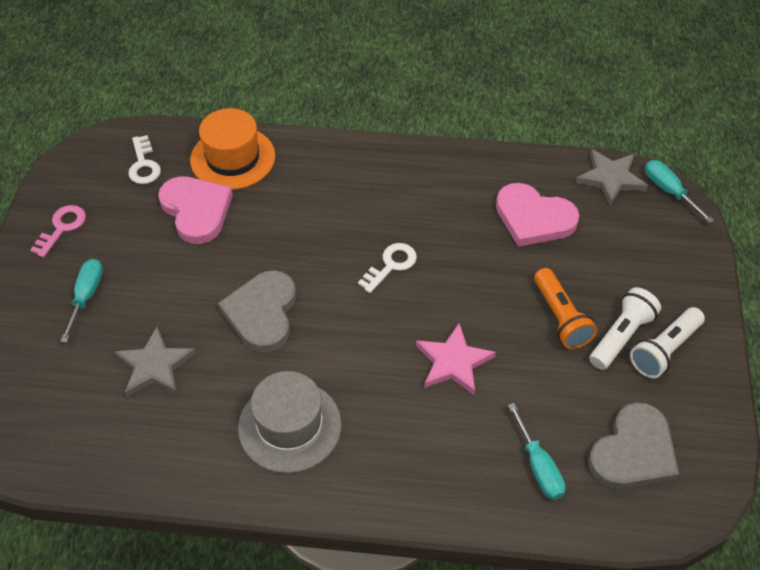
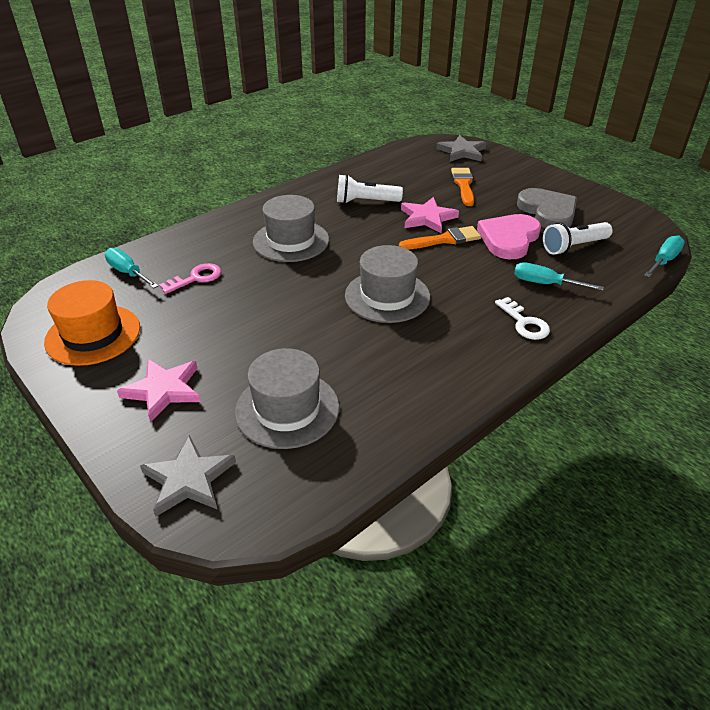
grey hat: 1 -> 3
grey heart: 2 -> 1
orange brush: 0 -> 2
orange flashlight: 1 -> 0
pink heart: 2 -> 1
pink star: 1 -> 2
white key: 2 -> 1

